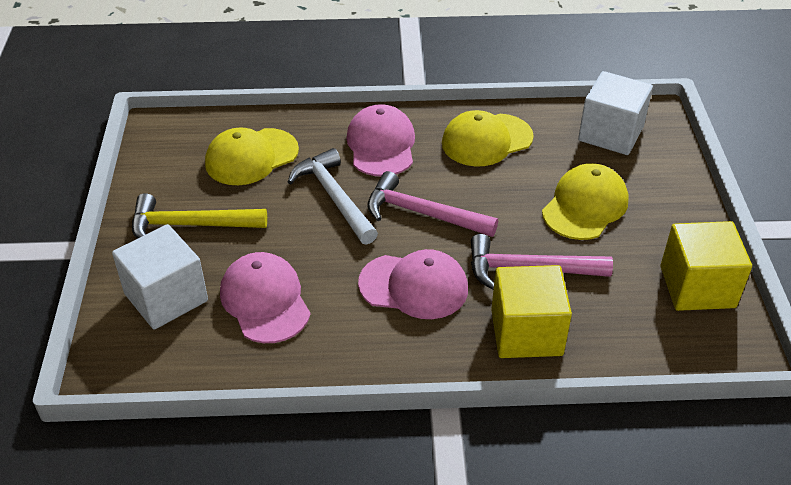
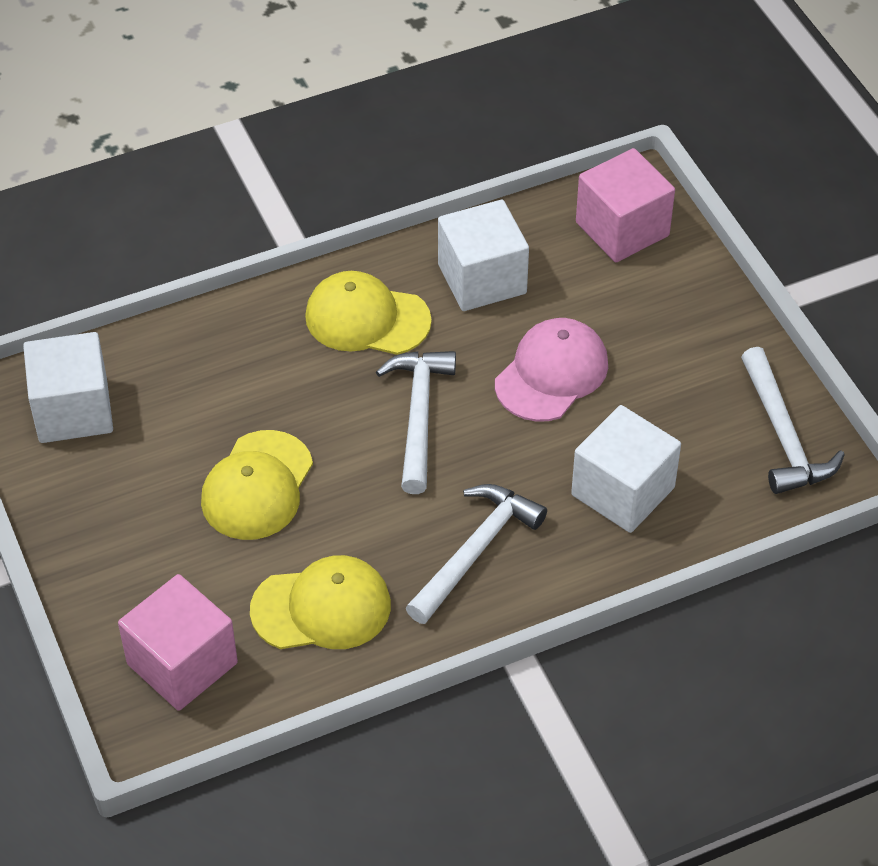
pink cap: 3 -> 1
pink cube: 0 -> 2
pink hammer: 2 -> 0
white cube: 2 -> 3
white hammer: 1 -> 3
yellow cube: 2 -> 0
yellow hammer: 1 -> 0

